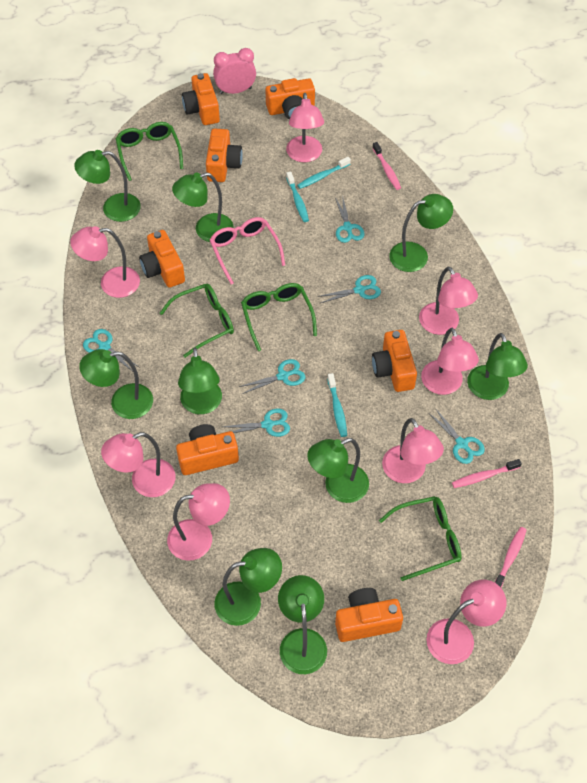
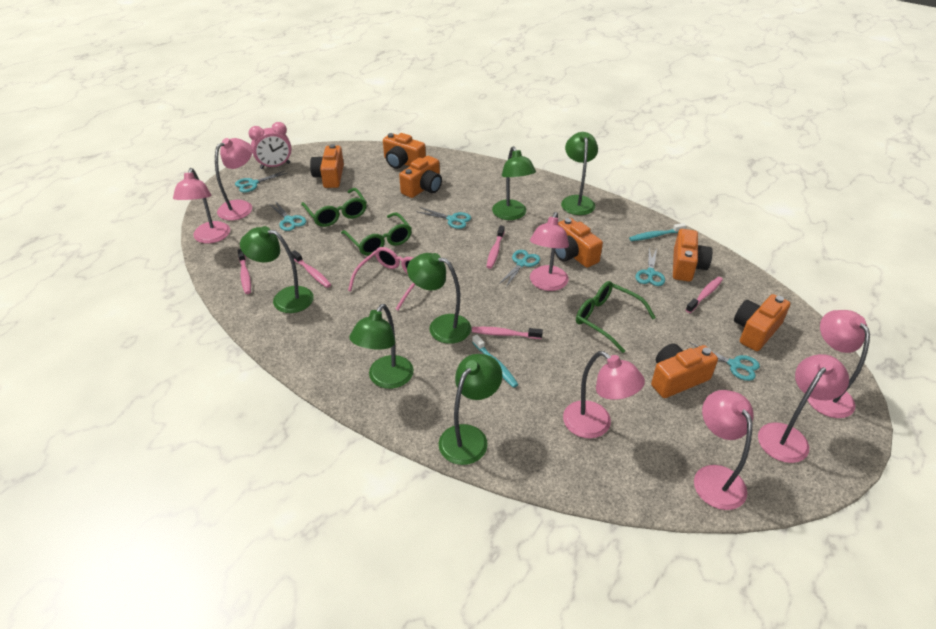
green glasses: 4 -> 3
green lamp: 9 -> 6
pink lamp: 8 -> 7
pink toothbrush: 3 -> 5
turquoise toothbrush: 3 -> 2

